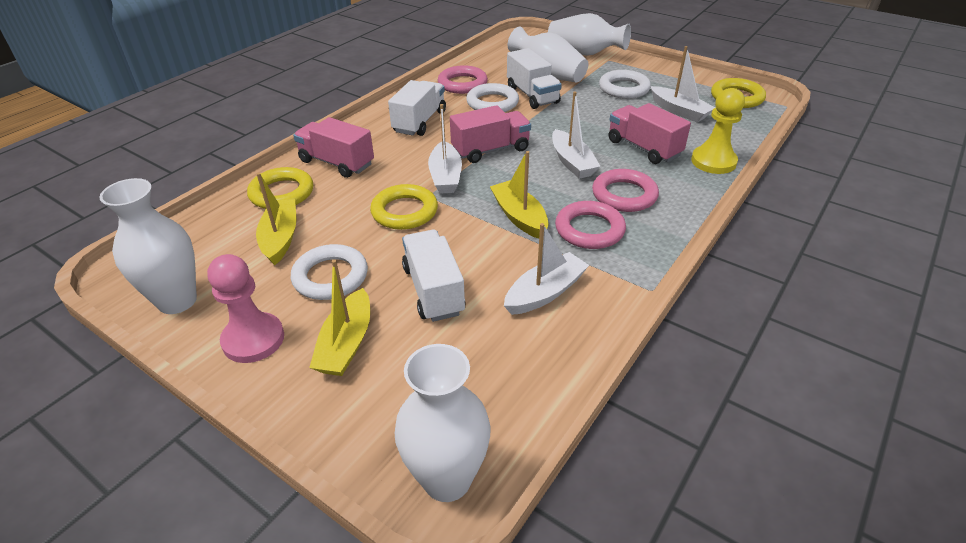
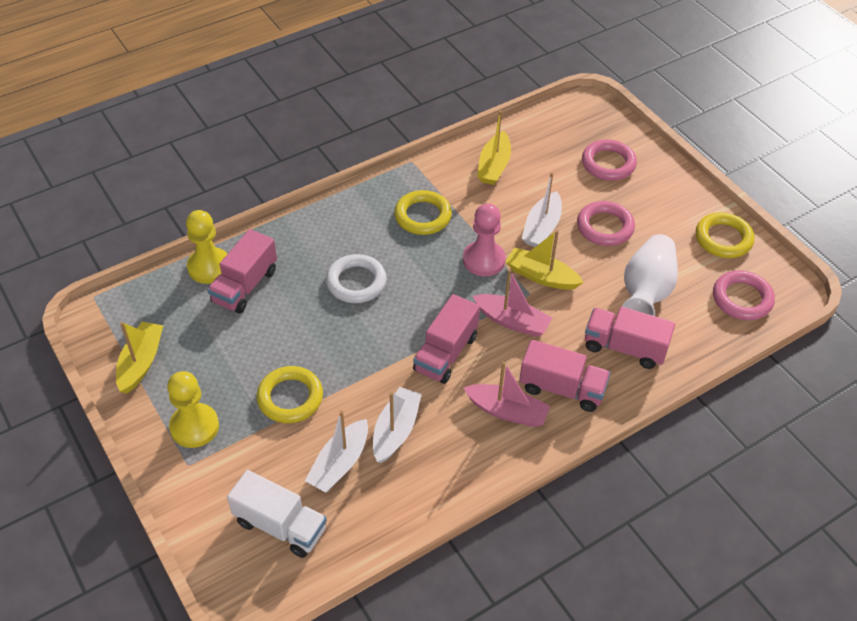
pink boat: 0 -> 2
pink truck: 3 -> 4
white boat: 4 -> 3
white ring: 3 -> 1
white truck: 3 -> 1
white vase: 4 -> 1
yellow pawn: 1 -> 2

